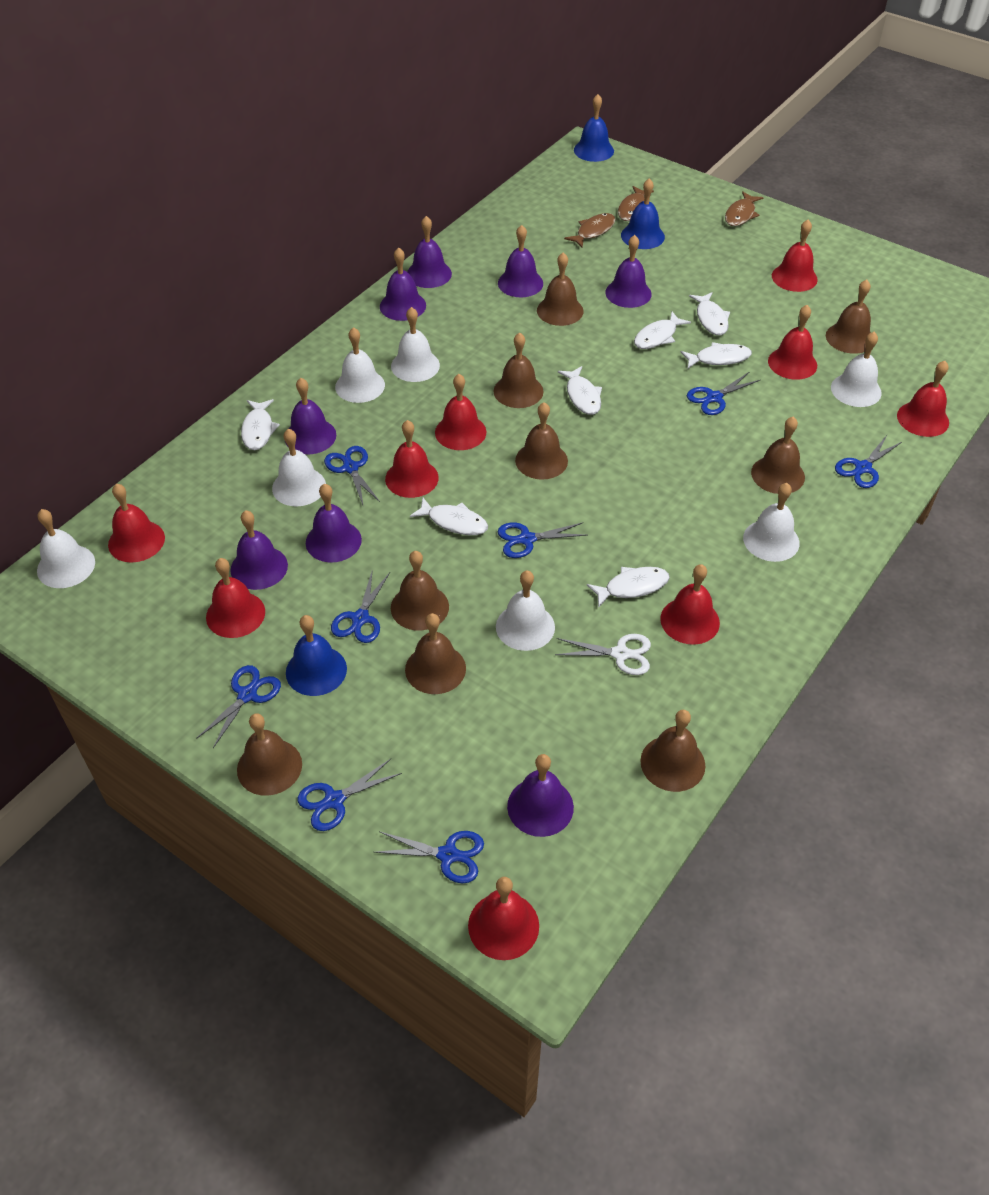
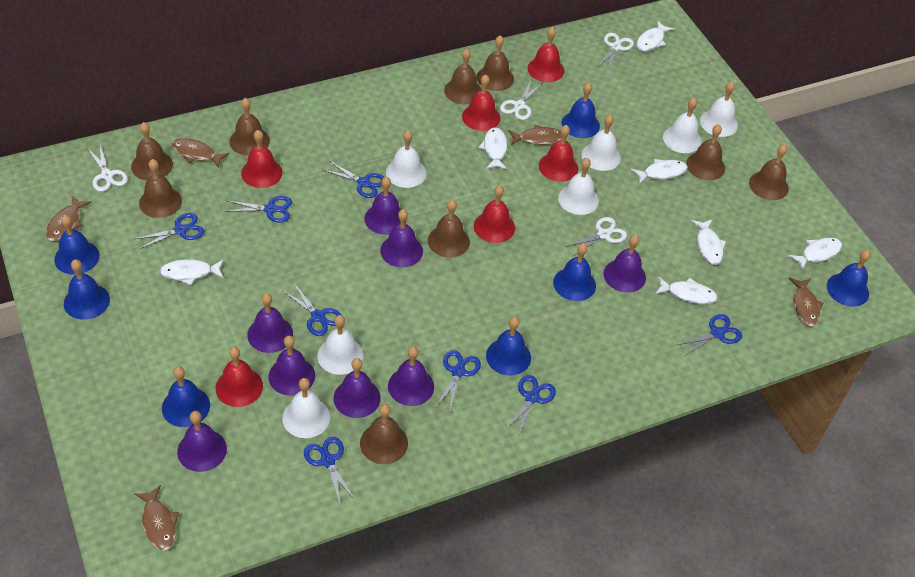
blue bell: 3 -> 7
brown fish: 3 -> 5
red bell: 9 -> 6
white scissors: 1 -> 4

